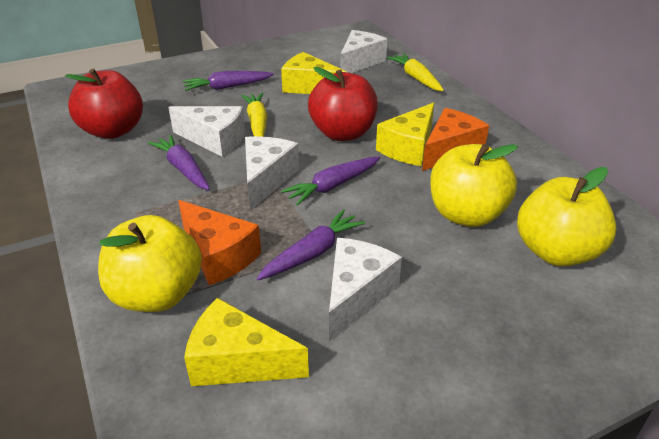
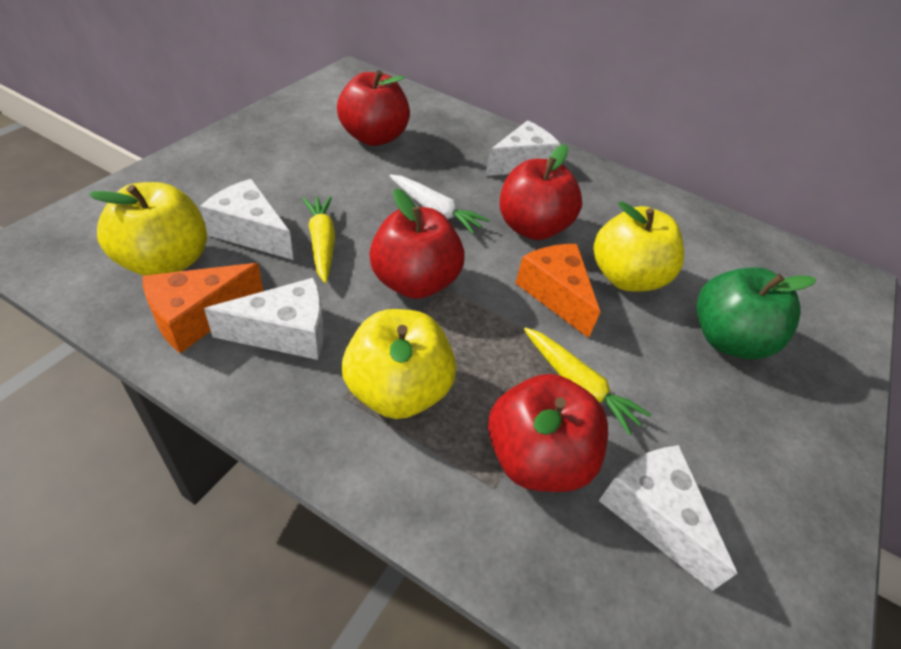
green apple: 0 -> 1
purple carrot: 4 -> 0
red apple: 2 -> 4
white carrot: 0 -> 1
yellow cheese: 3 -> 0

